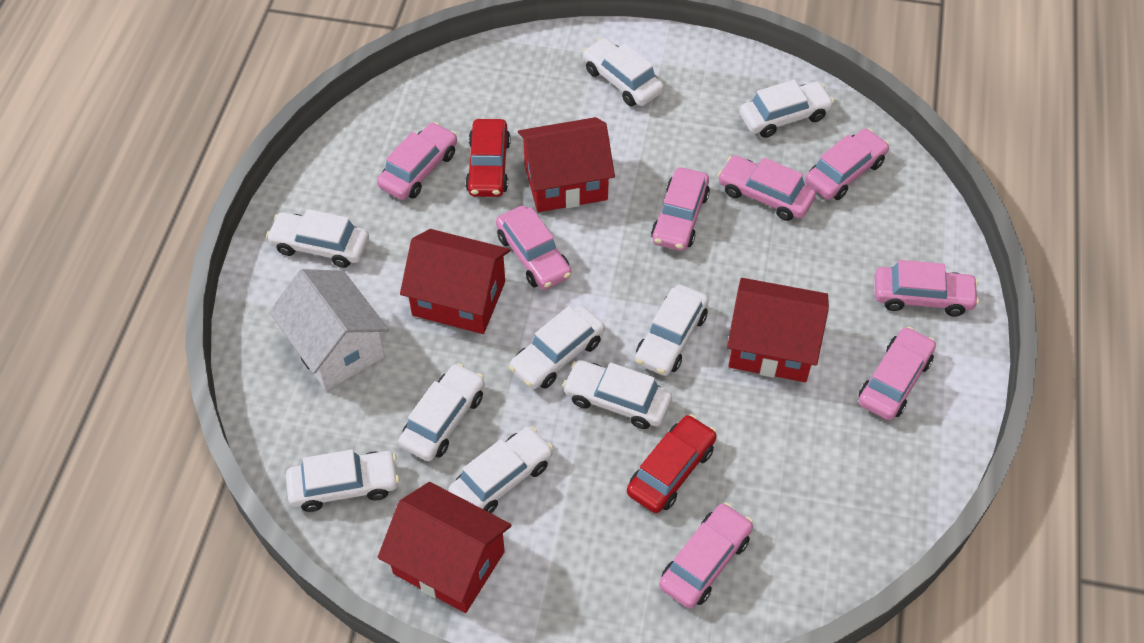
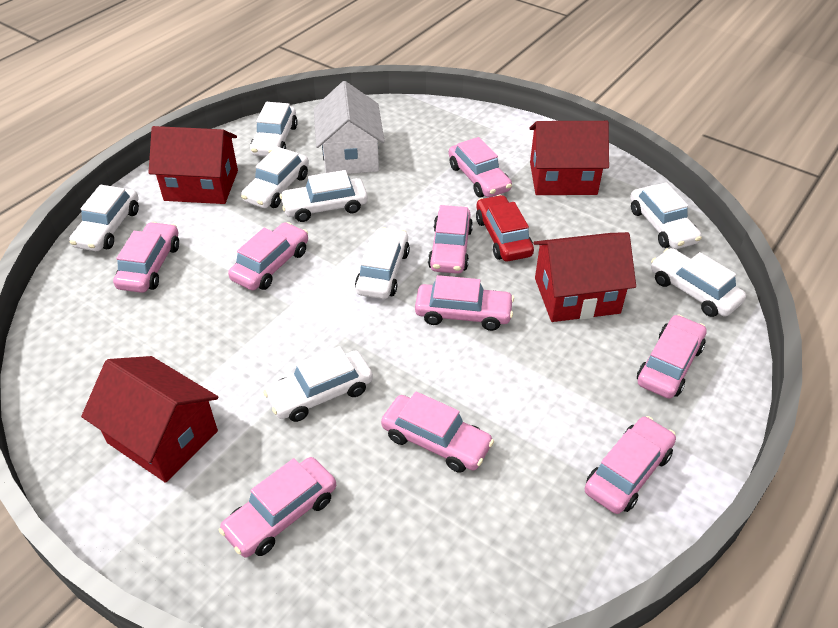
pink car: 8 -> 9
red car: 2 -> 1
white car: 9 -> 8

